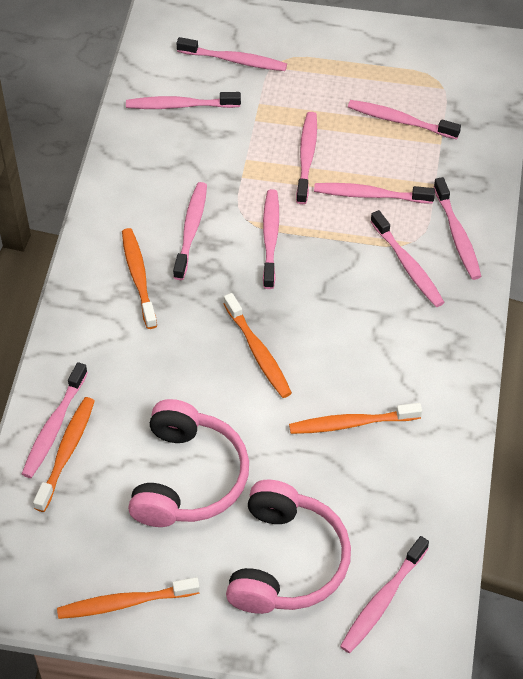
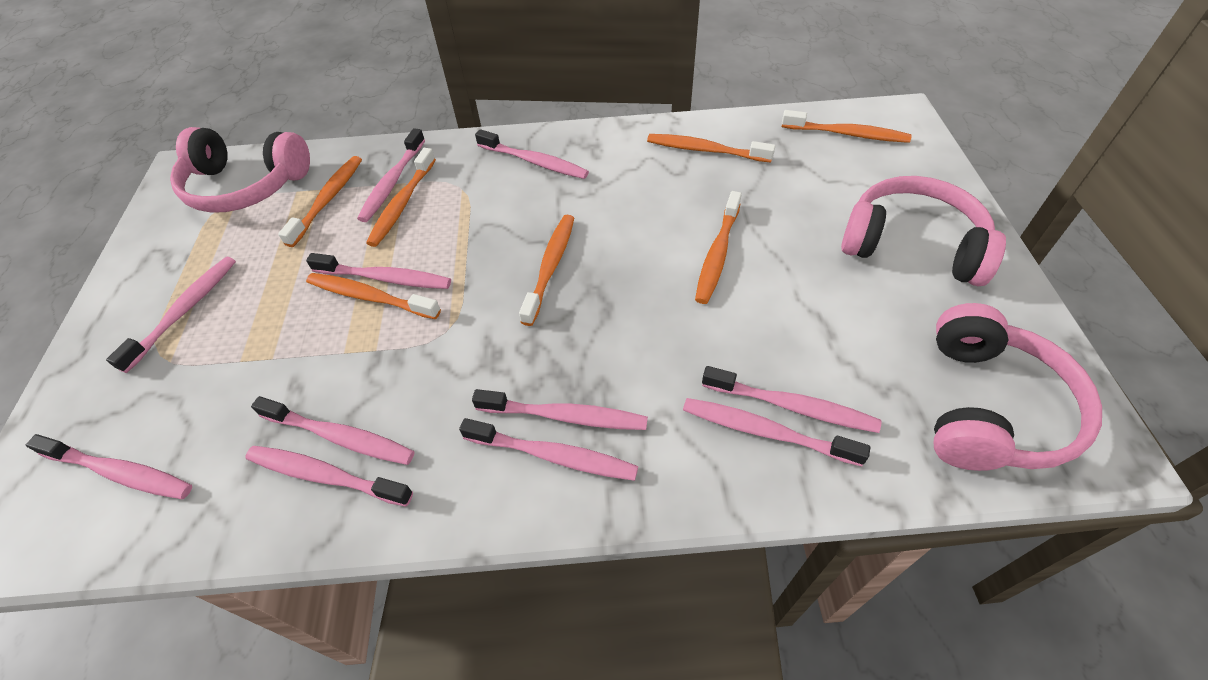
orange toothbrush: 5 -> 7
pink headphones: 2 -> 3

